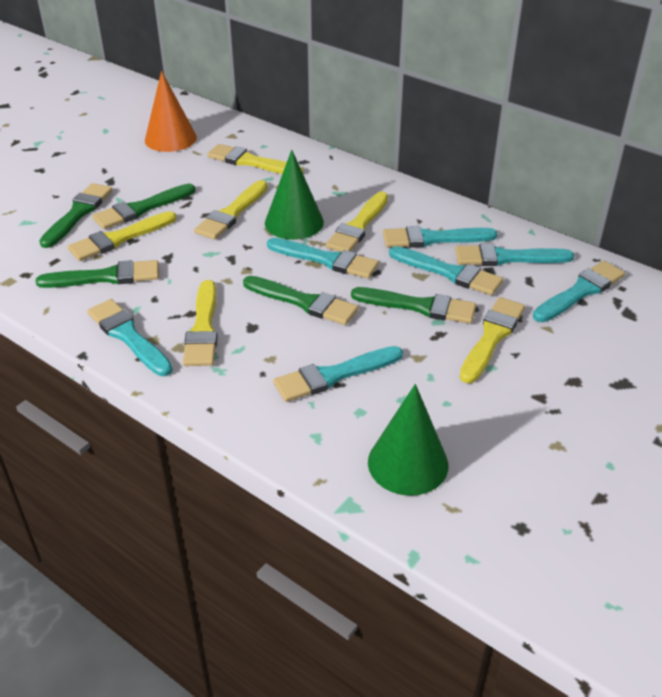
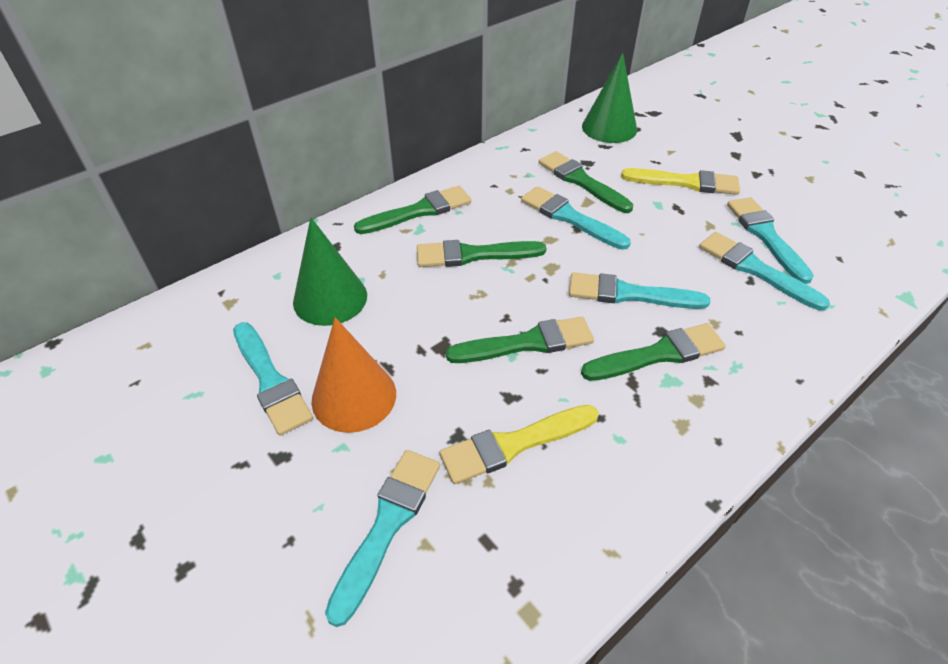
turquoise brush: 7 -> 6
yellow brush: 6 -> 2

